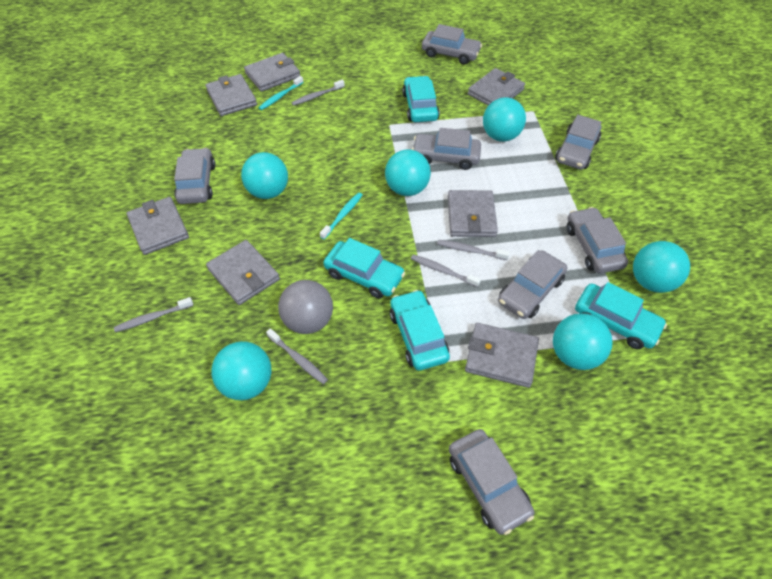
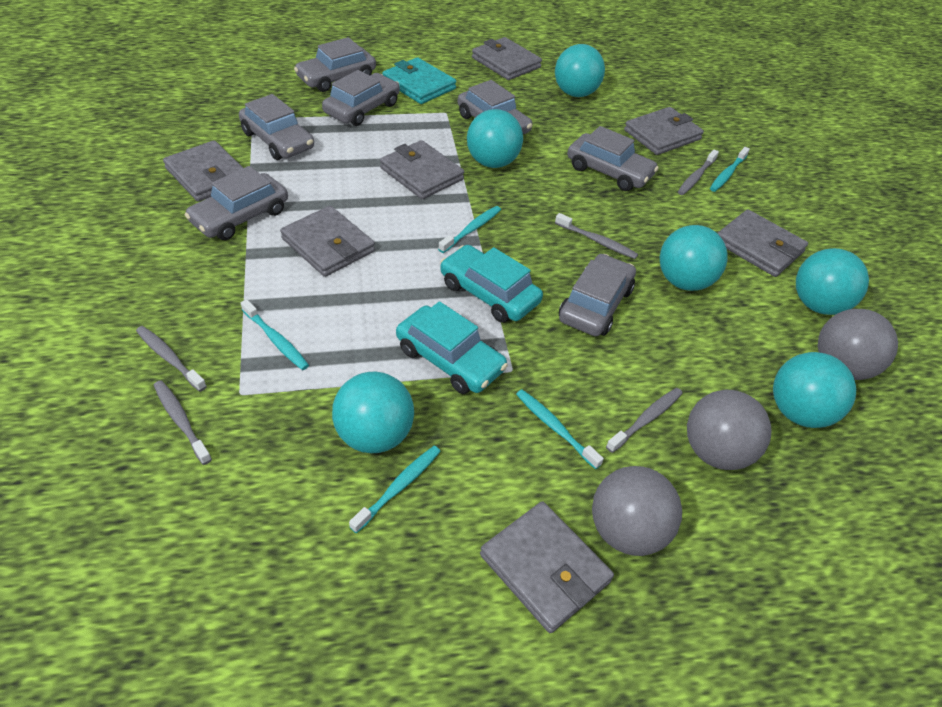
grey ball: 1 -> 3
turquoise car: 4 -> 2
turquoise toothbrush: 2 -> 5
turquoise wallet: 0 -> 1

